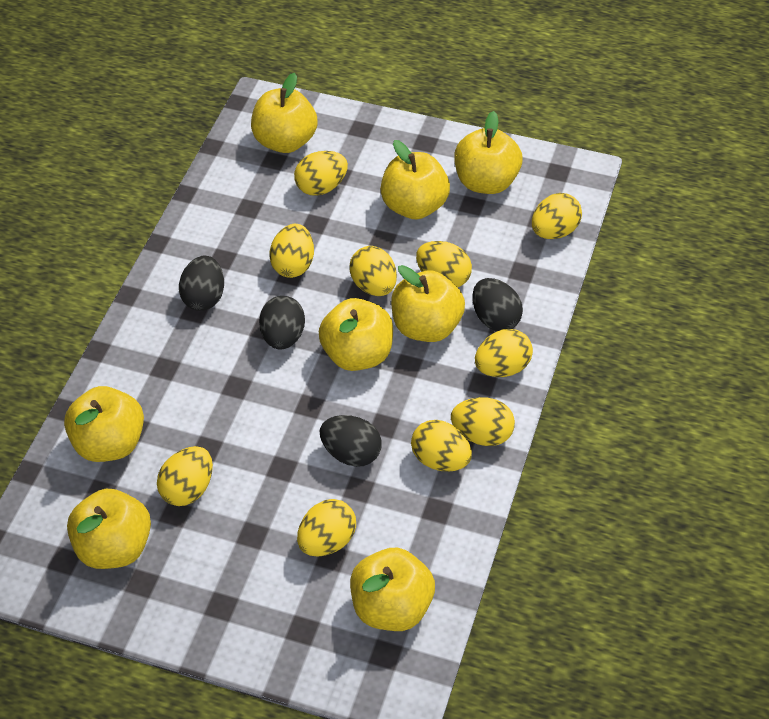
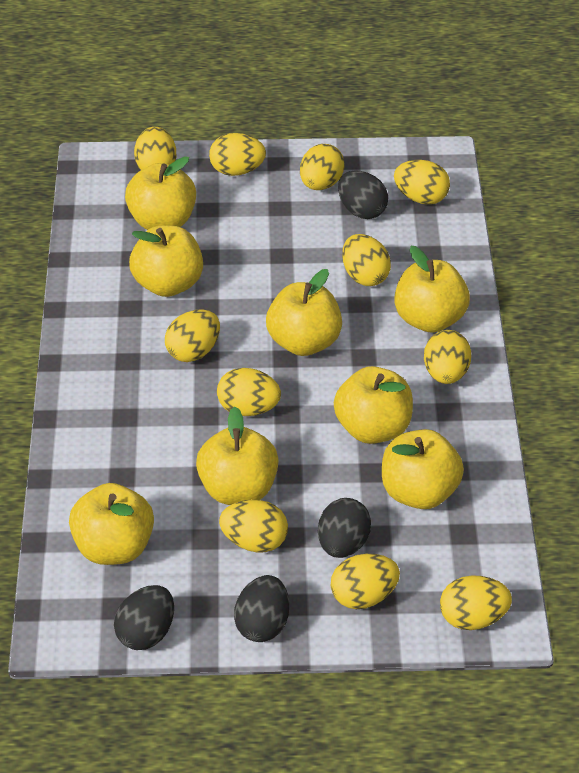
yellow egg: 10 -> 11

